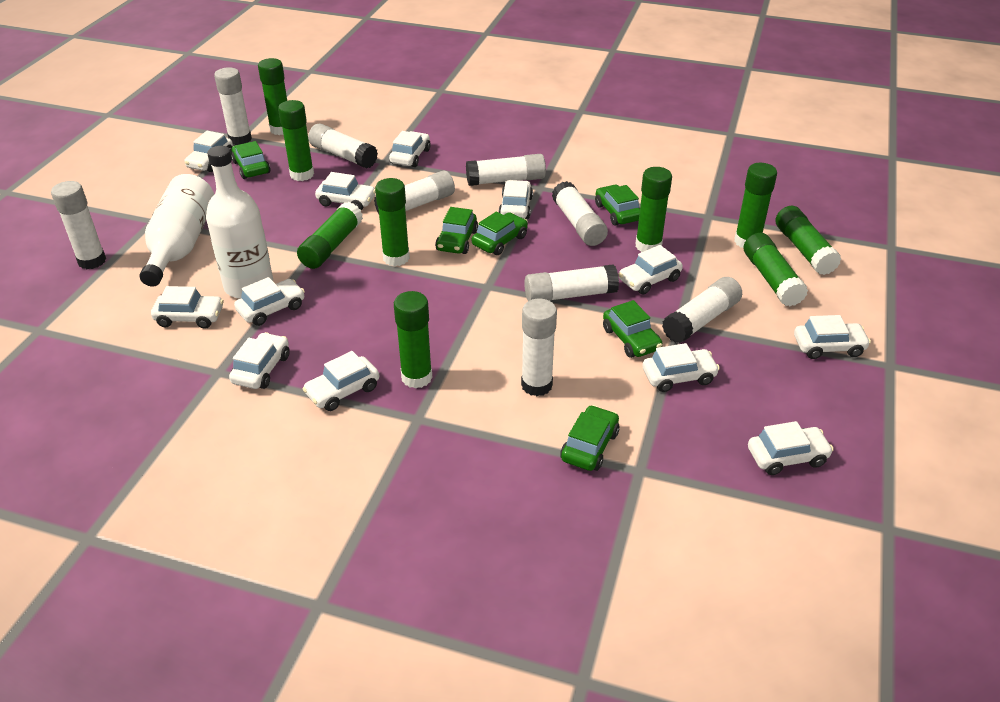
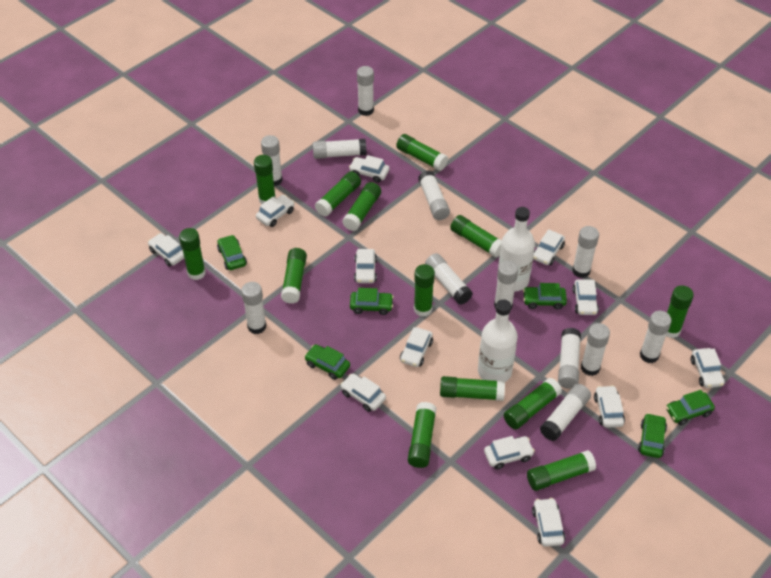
green glue stick: 9 -> 13
white glue stick: 9 -> 12

